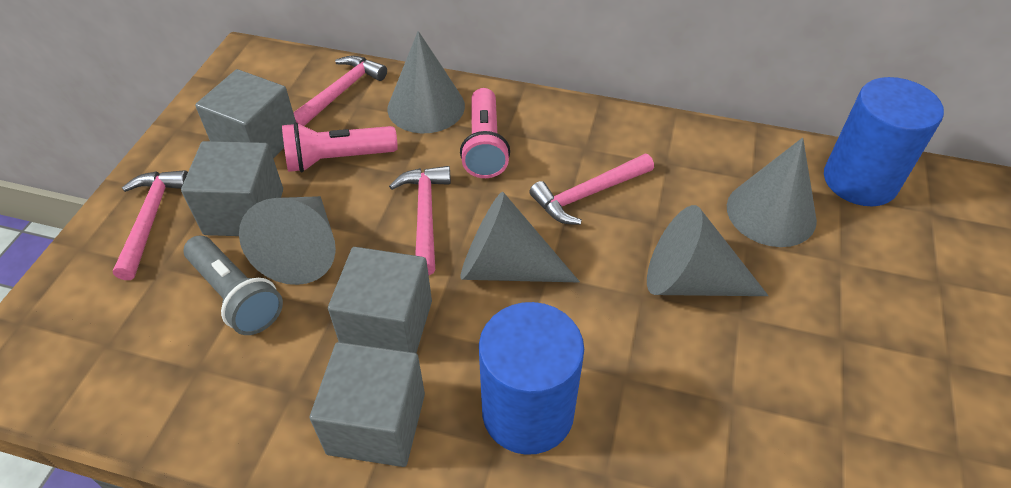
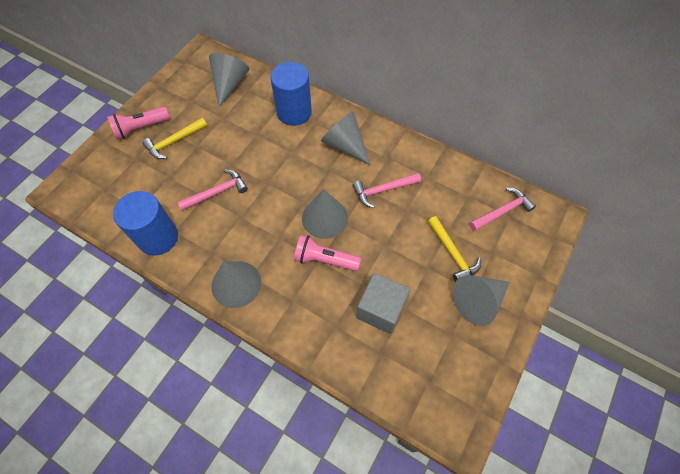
grey cube: 4 -> 1
grey flashlight: 1 -> 0
pink hammer: 4 -> 3
yellow hammer: 0 -> 2

